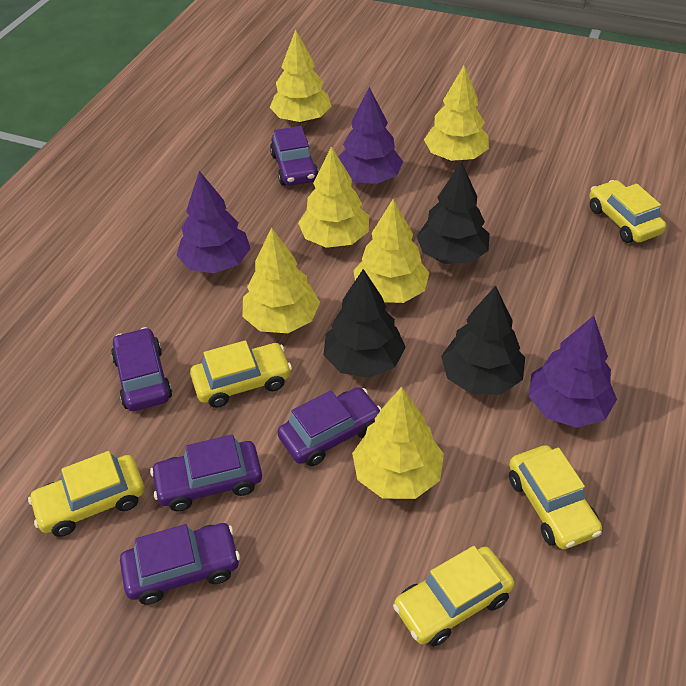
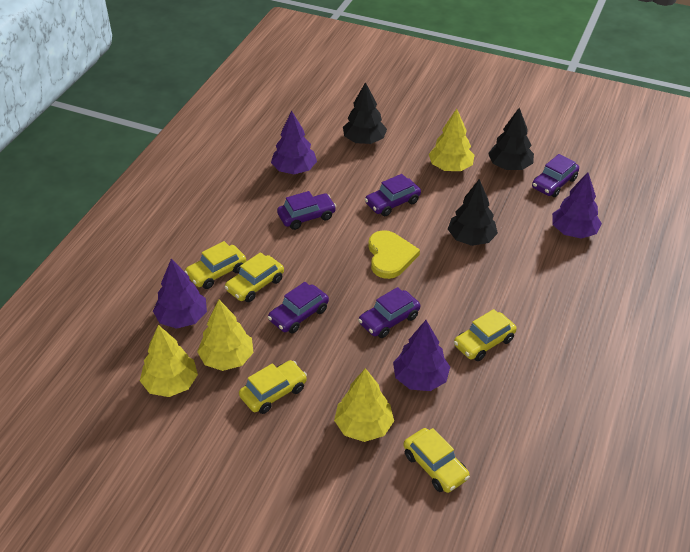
purple tree: 3 -> 4
yellow heart: 0 -> 1
yellow tree: 6 -> 4

